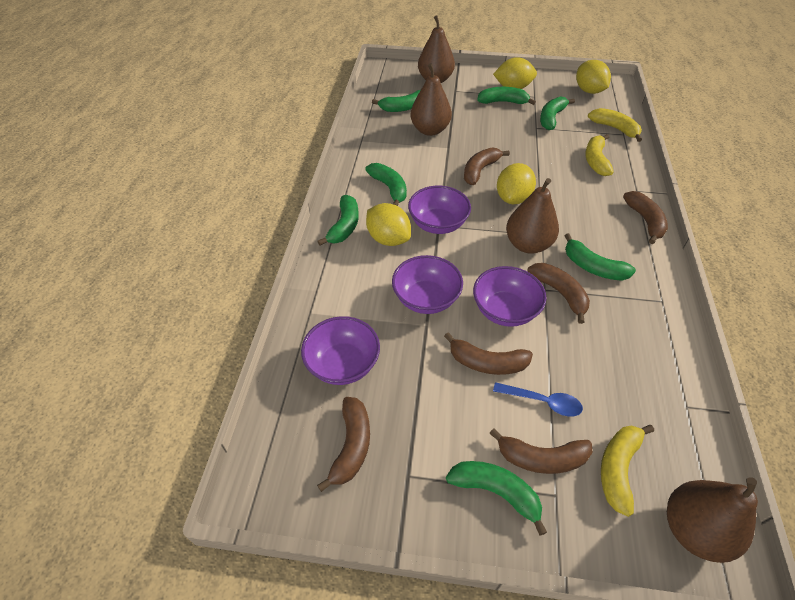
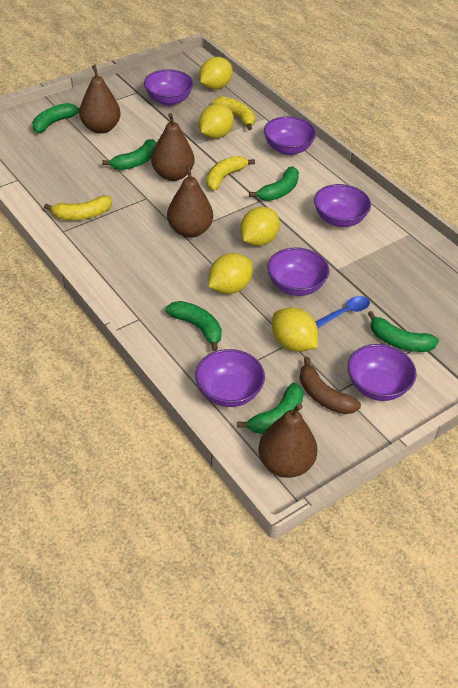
brown banana: 6 -> 1
green banana: 7 -> 6
purple bowl: 4 -> 6
yellow lemon: 4 -> 5

